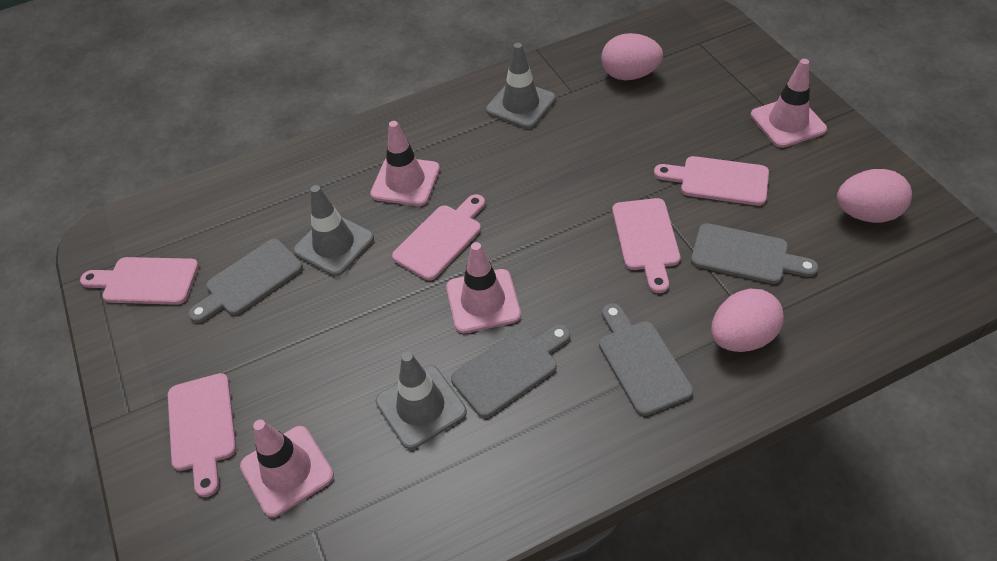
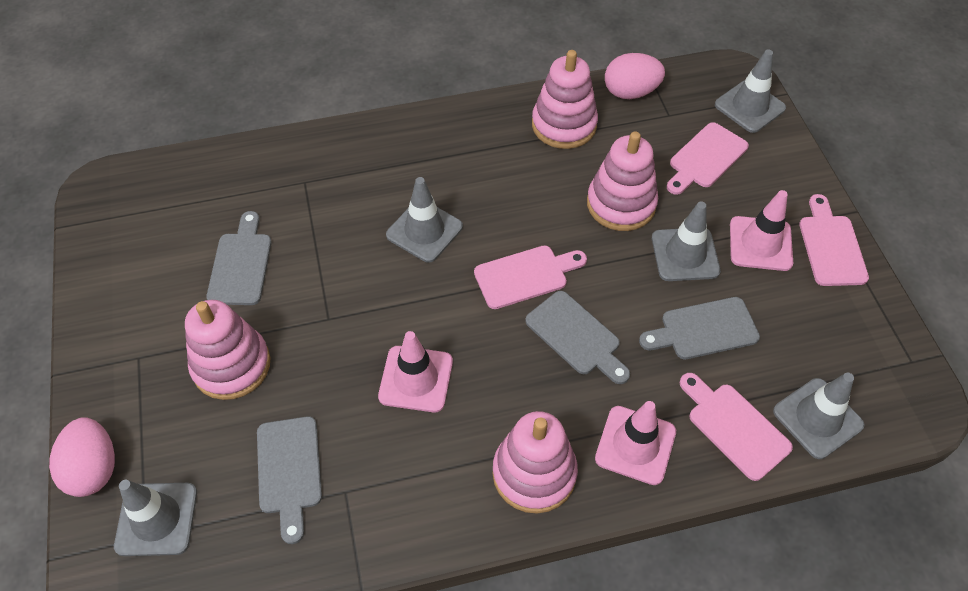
grey traffic cone: 3 -> 5
pink cutting board: 5 -> 4
pink egg: 3 -> 2
pink stacking toy: 0 -> 4
pink traffic cone: 4 -> 3

